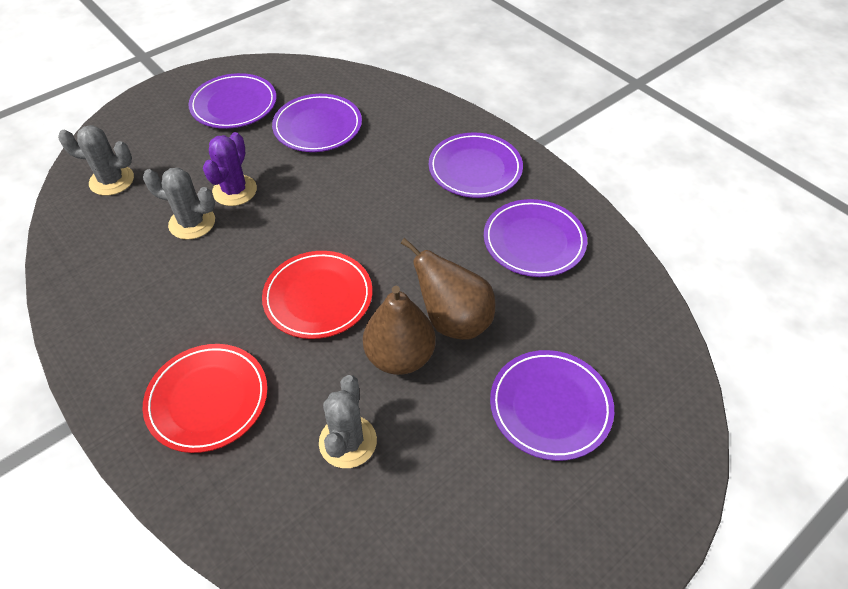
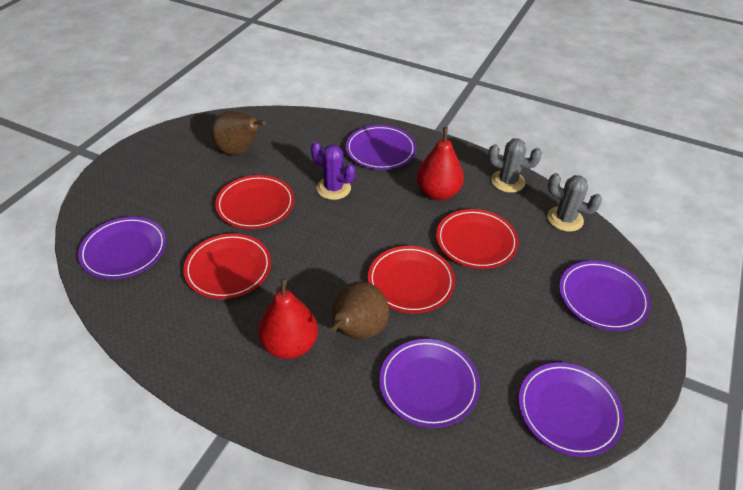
grey cactus: 3 -> 2
red pear: 0 -> 2
red plate: 2 -> 4

